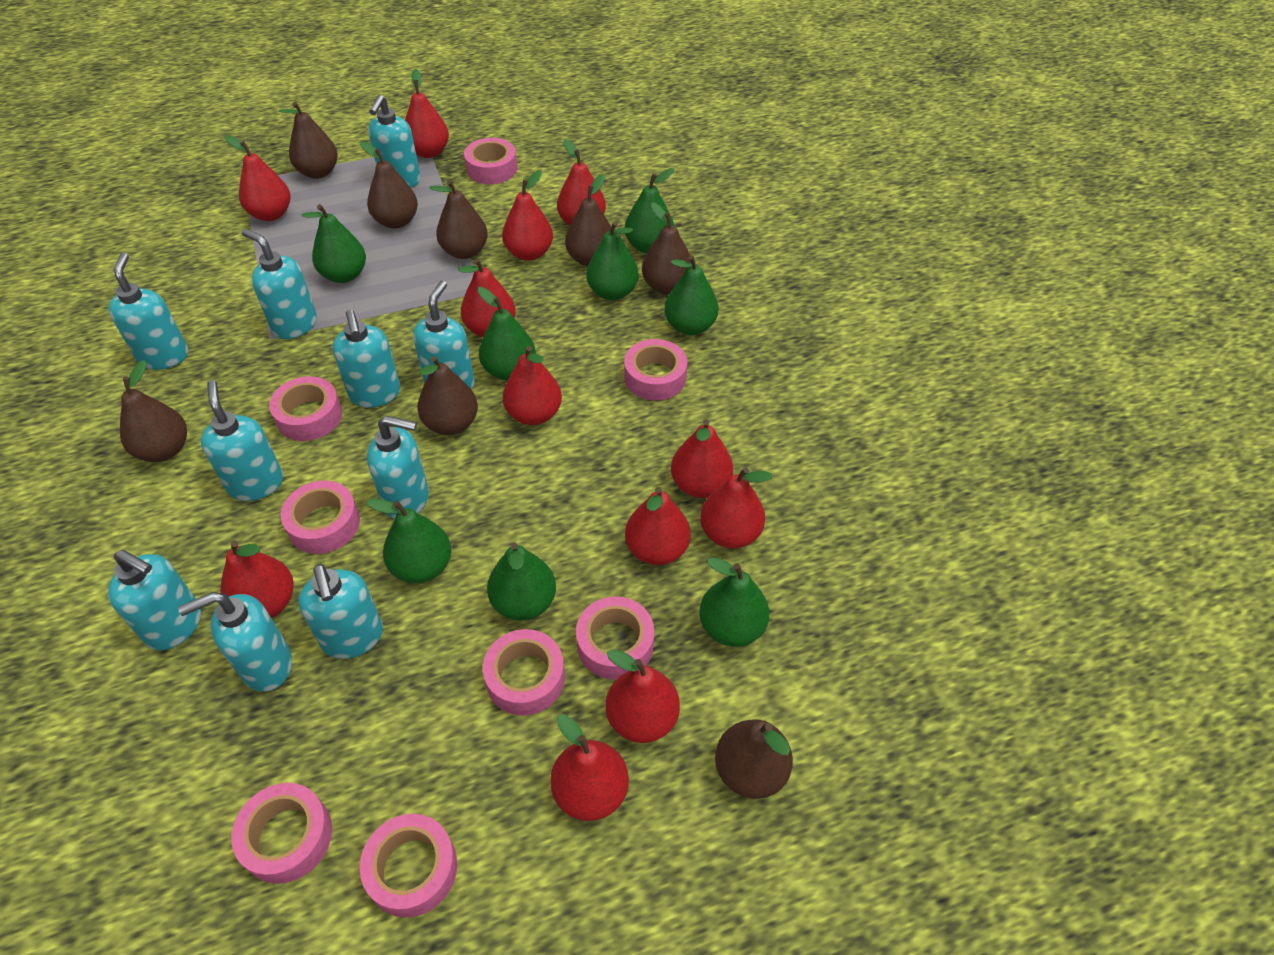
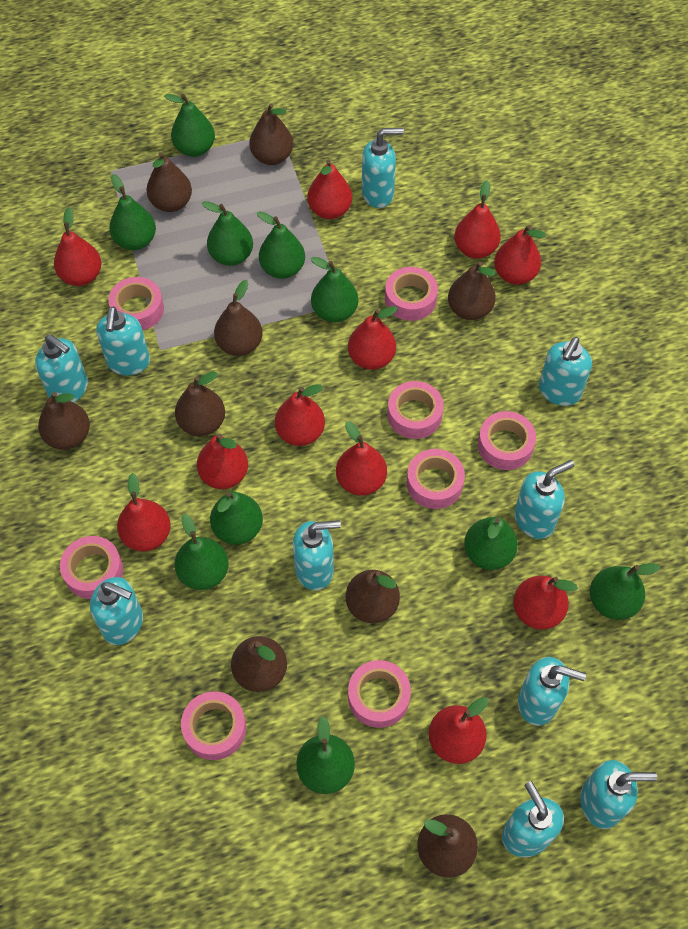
brown pear: 8 -> 9
green pear: 8 -> 10
red pear: 12 -> 11

